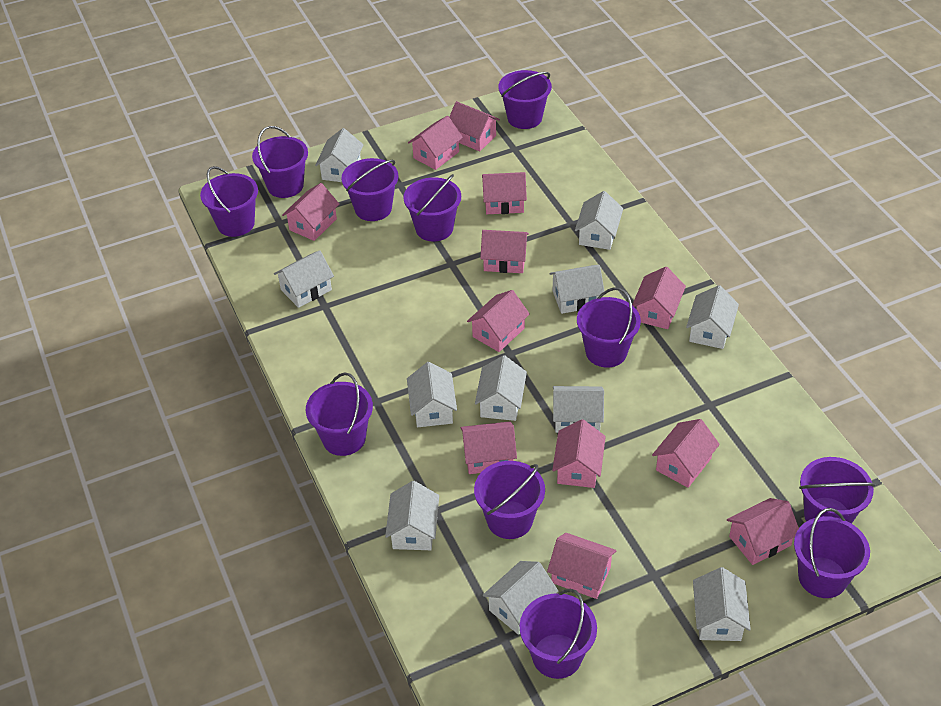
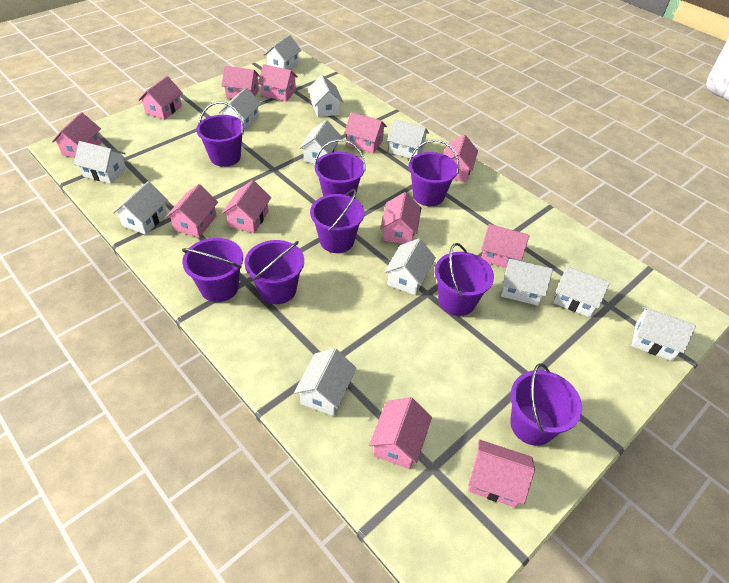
purple bucket: 11 -> 8
white house: 11 -> 12

